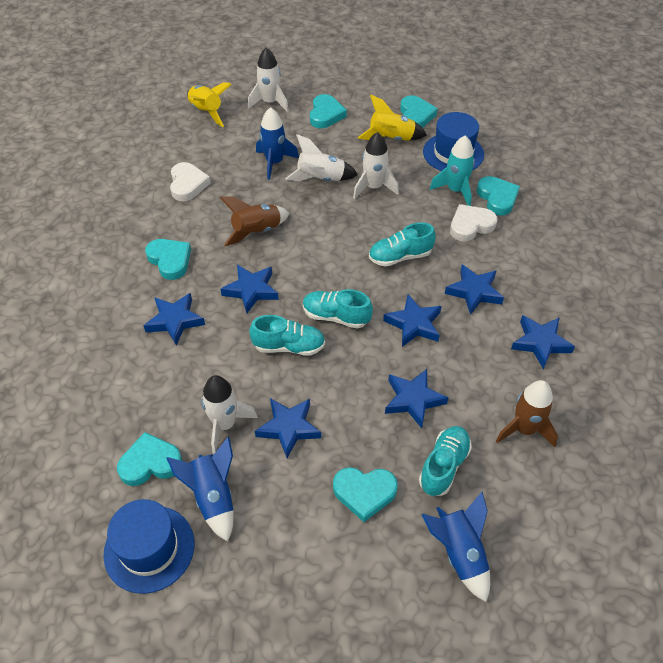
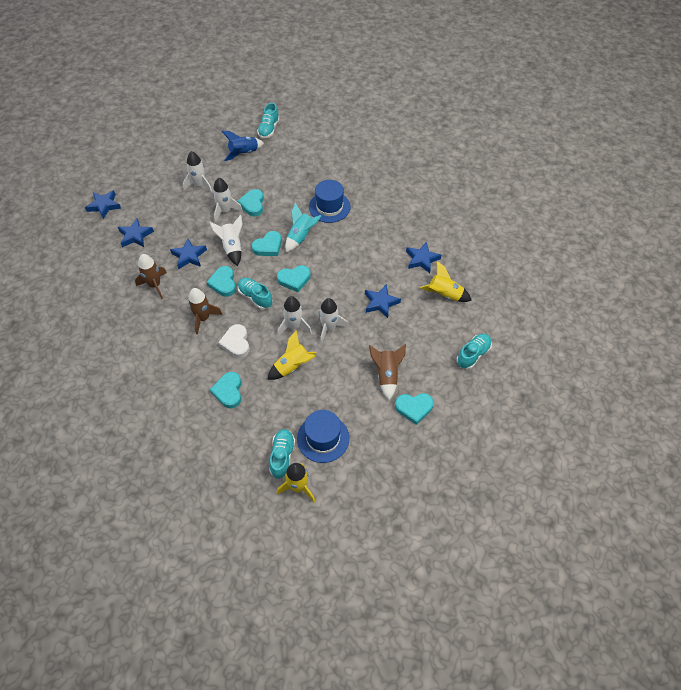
blue rocket: 3 -> 1
blue star: 7 -> 5
brown rocket: 2 -> 3
white heart: 2 -> 1
white rocket: 4 -> 5
yellow rocket: 2 -> 3

